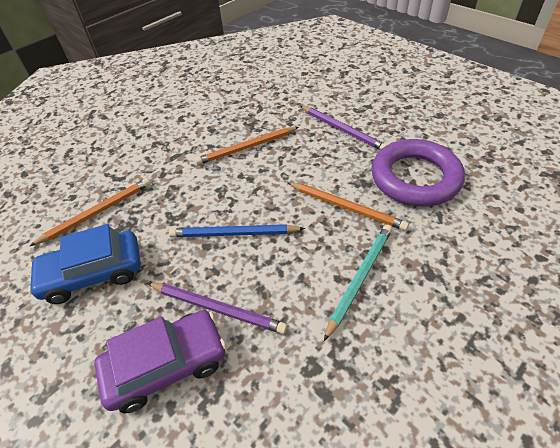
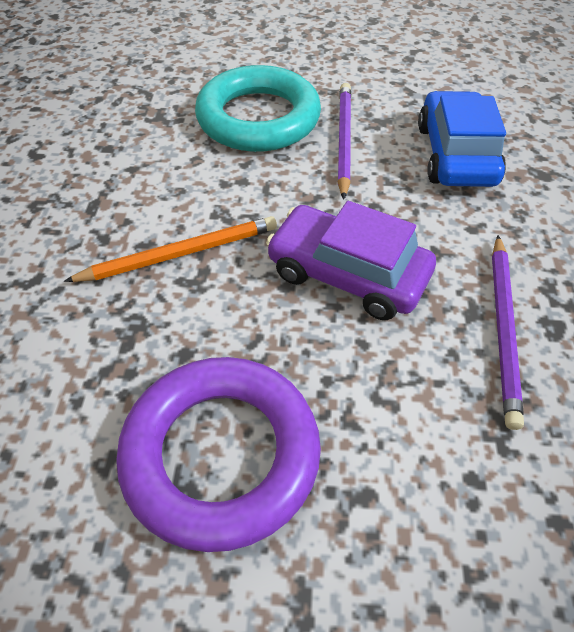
blue pencil: 1 -> 0
orange pencil: 3 -> 1
turquoise pencil: 1 -> 0
turquoise ring: 0 -> 1

